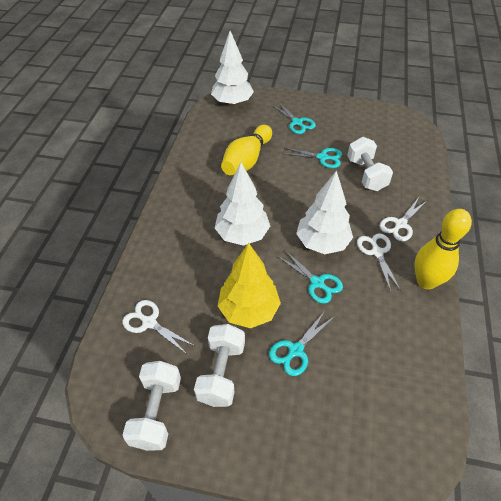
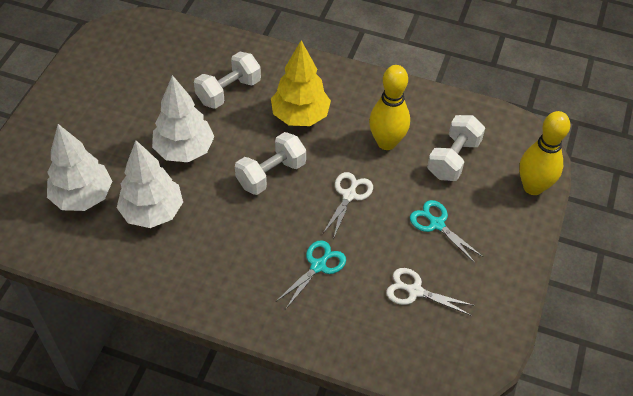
turquoise scissors: 4 -> 2
white scissors: 3 -> 2

